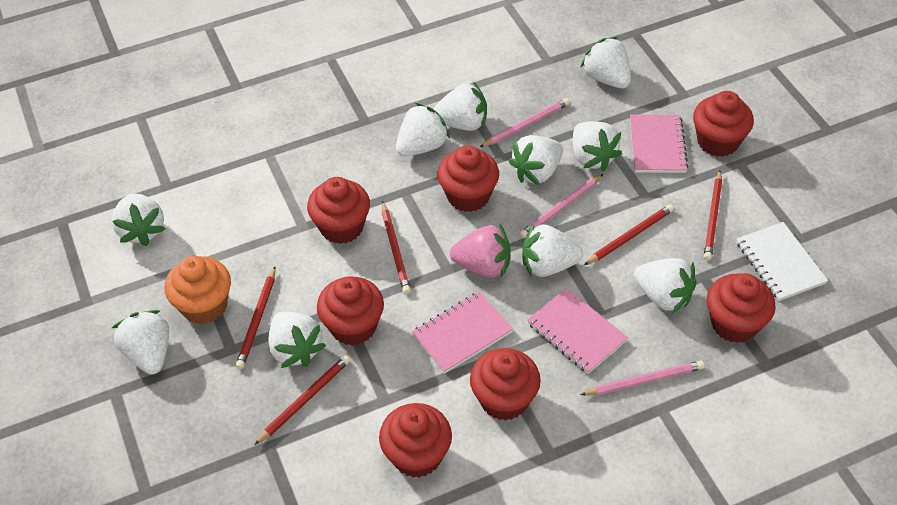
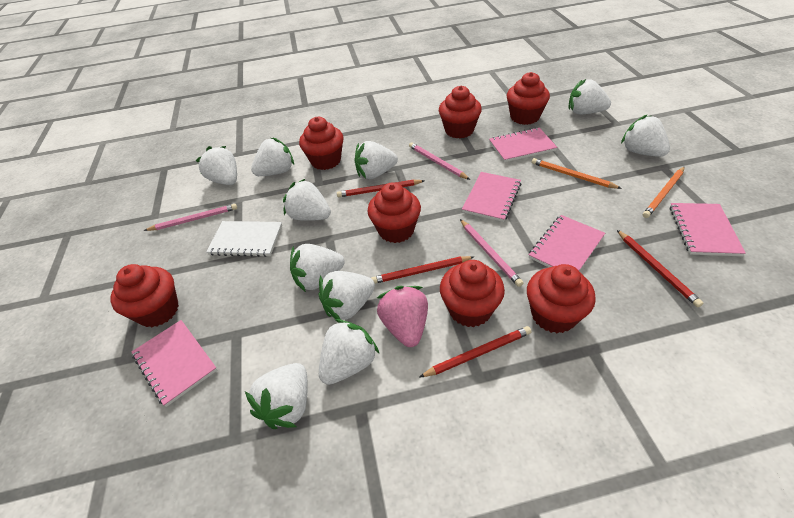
orange cupcake: 1 -> 0
orange pencil: 0 -> 2
pink notebook: 3 -> 5
red pencil: 5 -> 4

